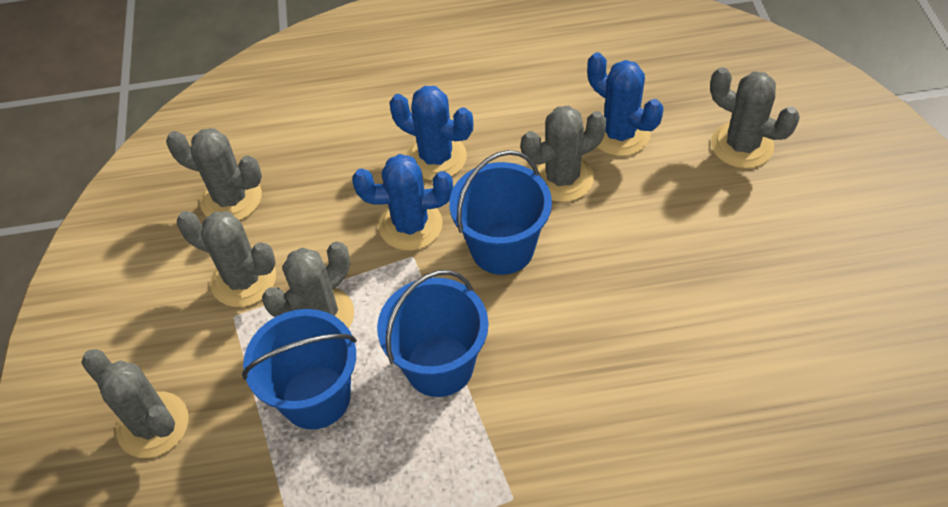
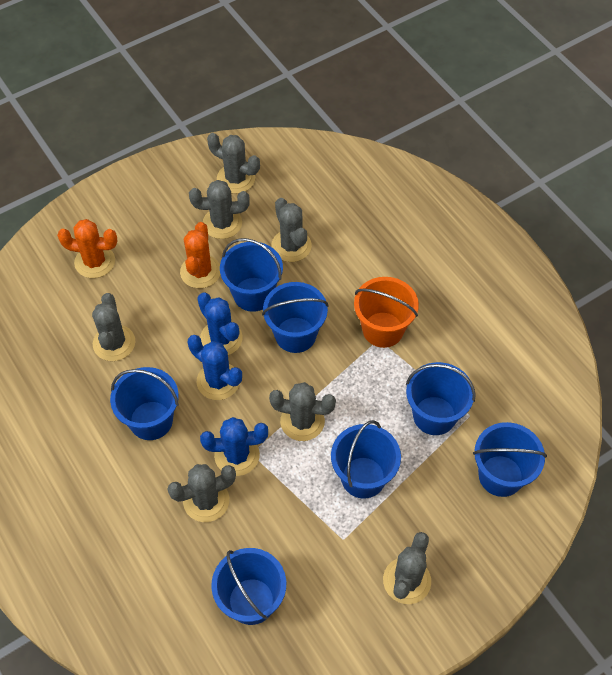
blue bucket: 3 -> 7
grey cactus: 6 -> 7
orange bucket: 0 -> 1
orange cactus: 0 -> 2

